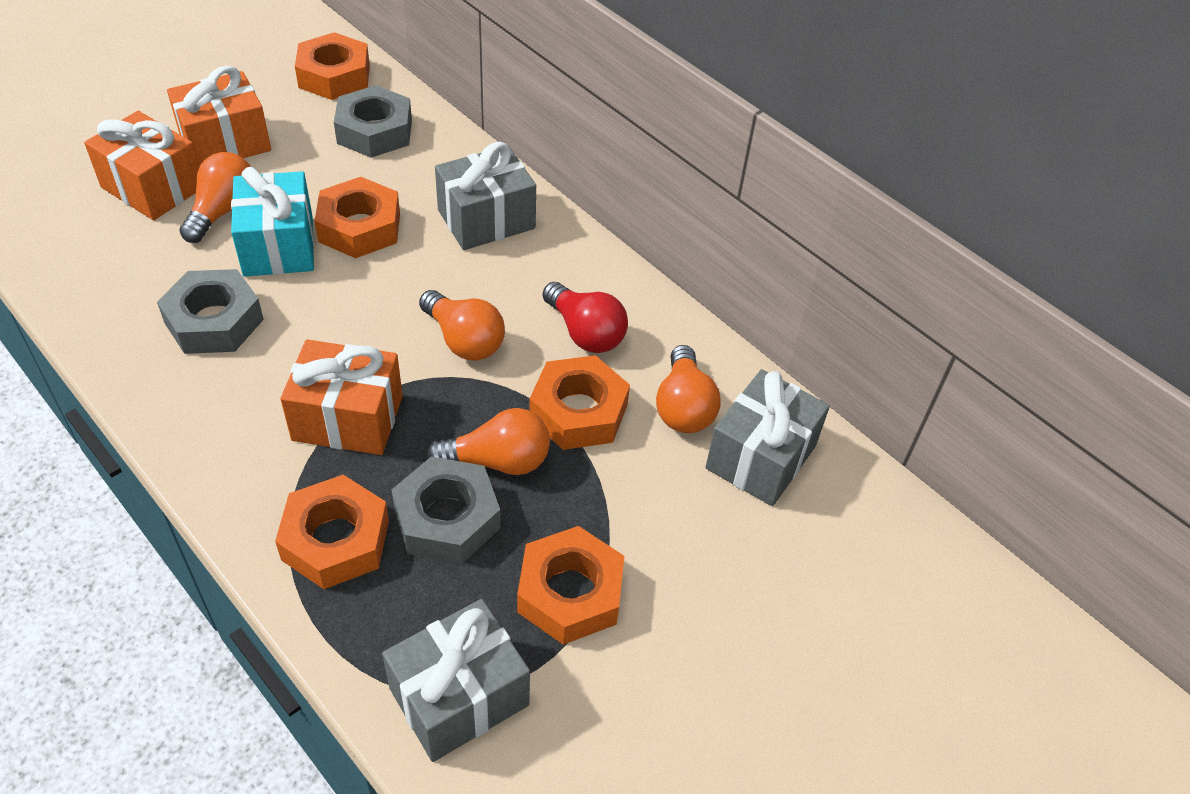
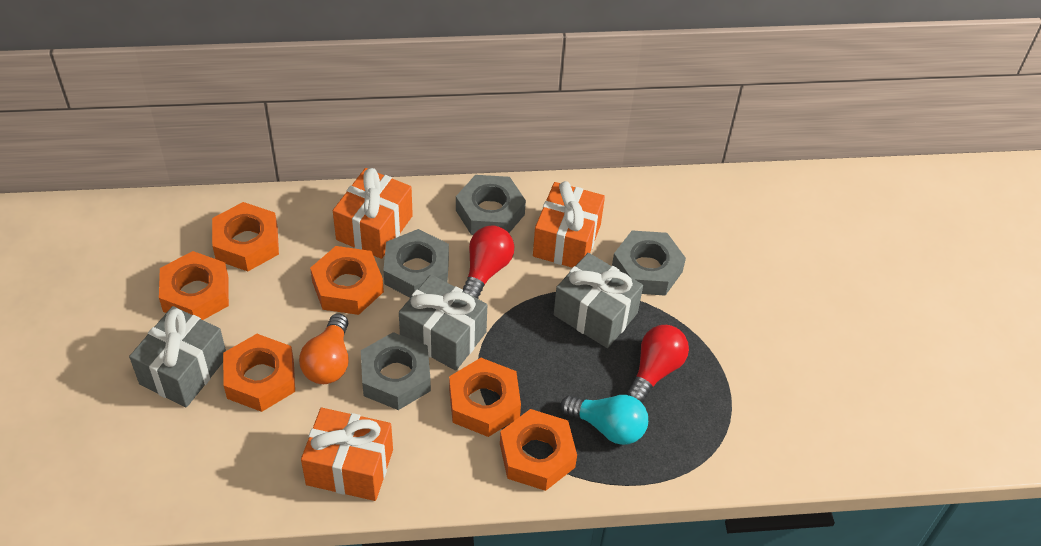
grey nut: 3 -> 4
orange light bulb: 4 -> 1
orange nut: 5 -> 6
red light bulb: 1 -> 2
turquoise gift: 1 -> 0
turquoise light bulb: 0 -> 1

